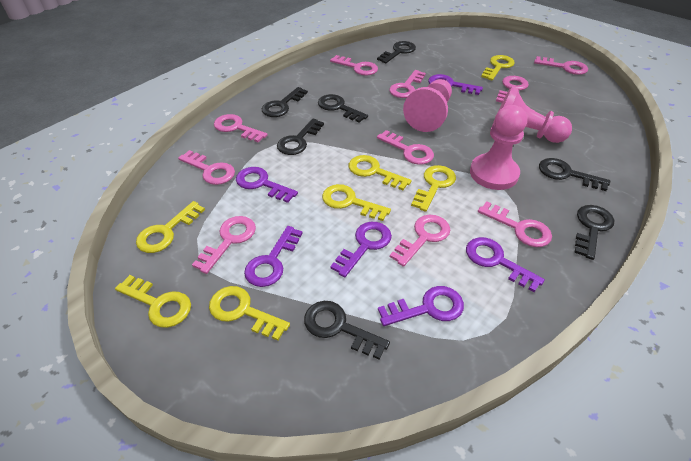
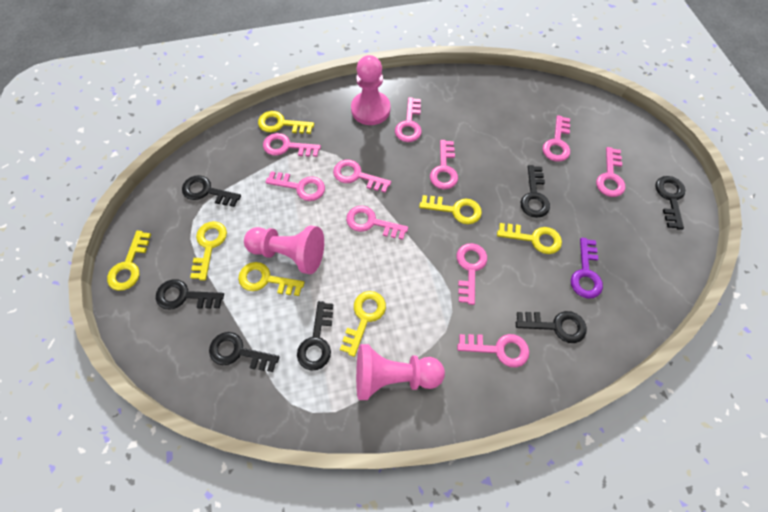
purple key: 6 -> 1

